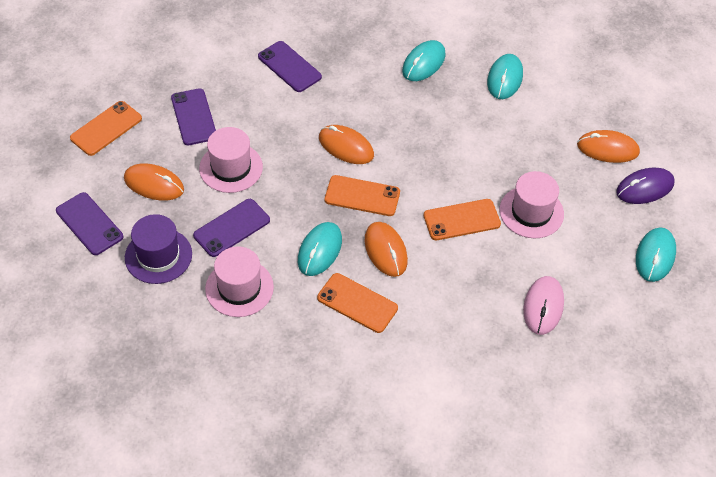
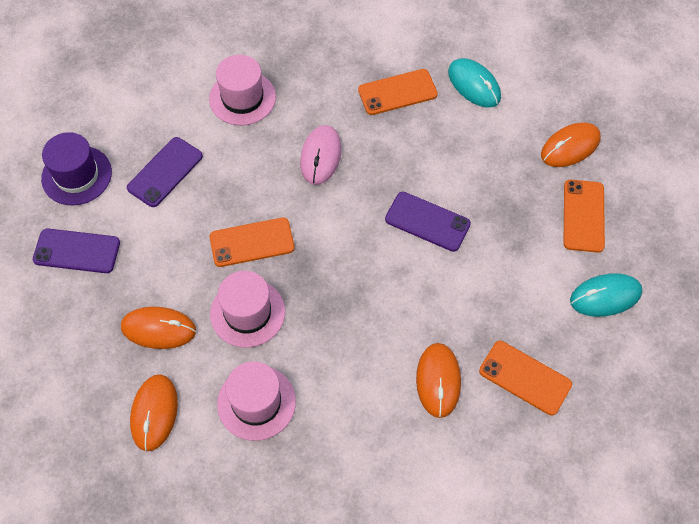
purple mouse: 1 -> 0
purple phone: 4 -> 3
turquoise mouse: 4 -> 2

